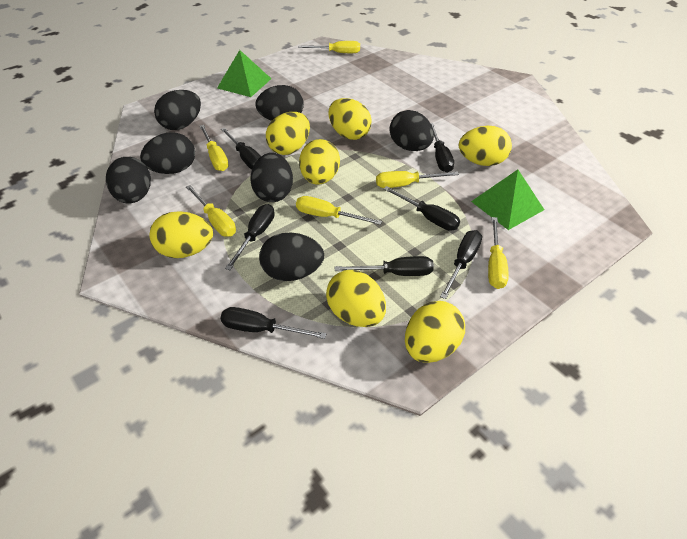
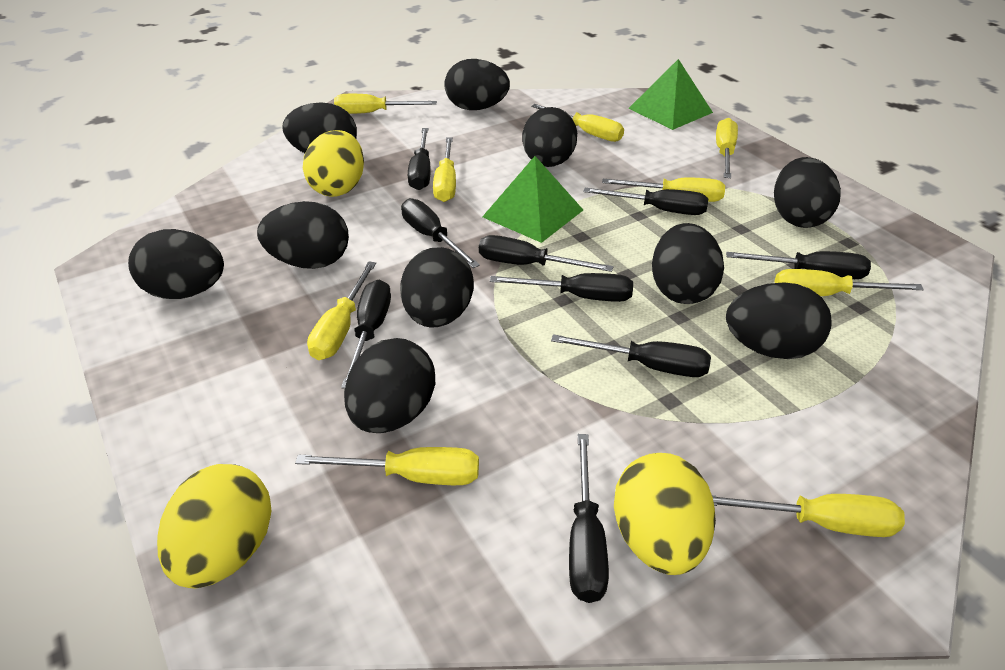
black egg: 7 -> 10
black screwdriver: 7 -> 9
yellow egg: 7 -> 3
yellow screwdriver: 6 -> 9

